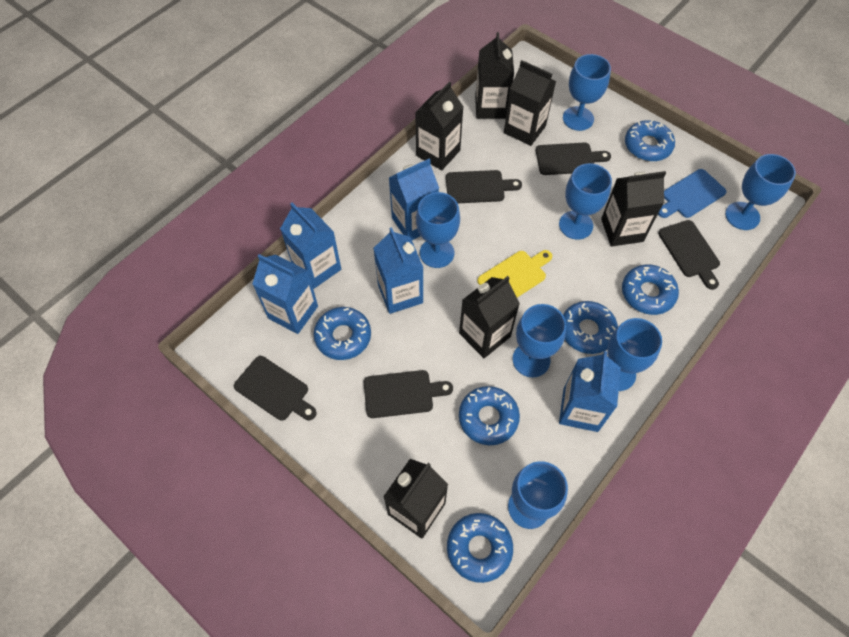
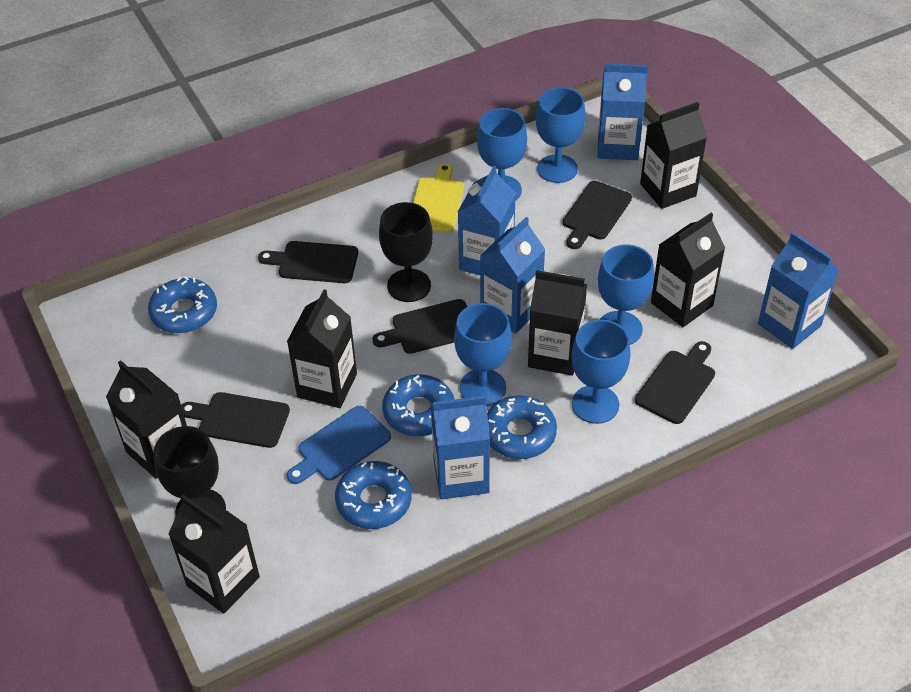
black goblet: 0 -> 2
blue donut: 6 -> 4
blue goblet: 7 -> 5

